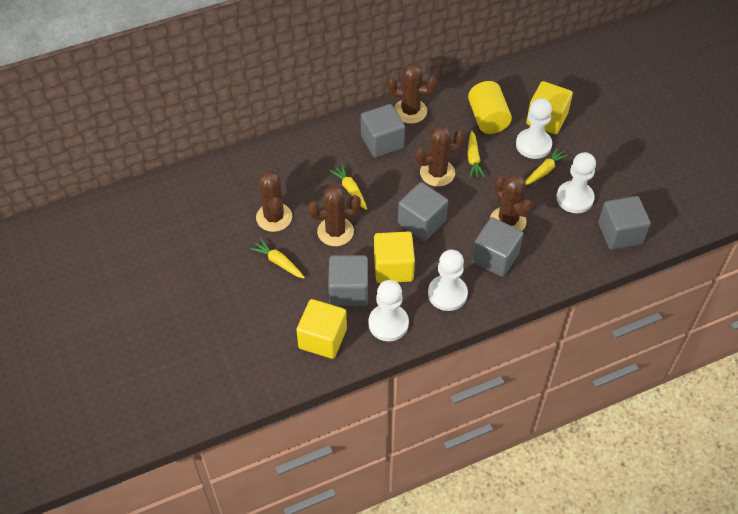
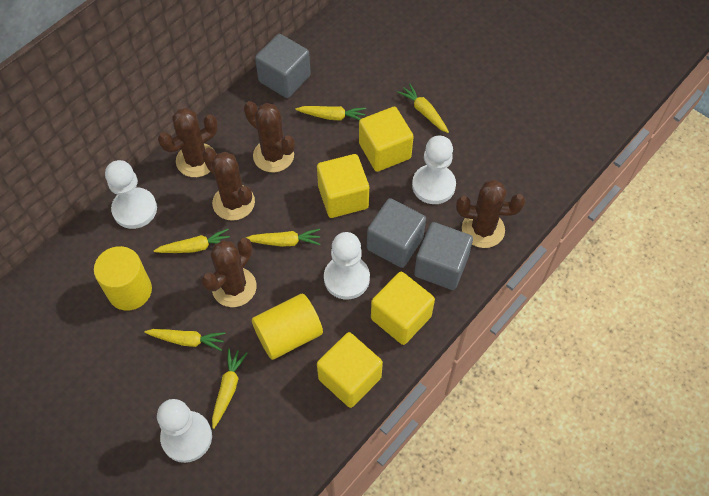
grey cube: 5 -> 3
yellow carrot: 4 -> 6
yellow cube: 3 -> 4
yellow cylinder: 1 -> 2

